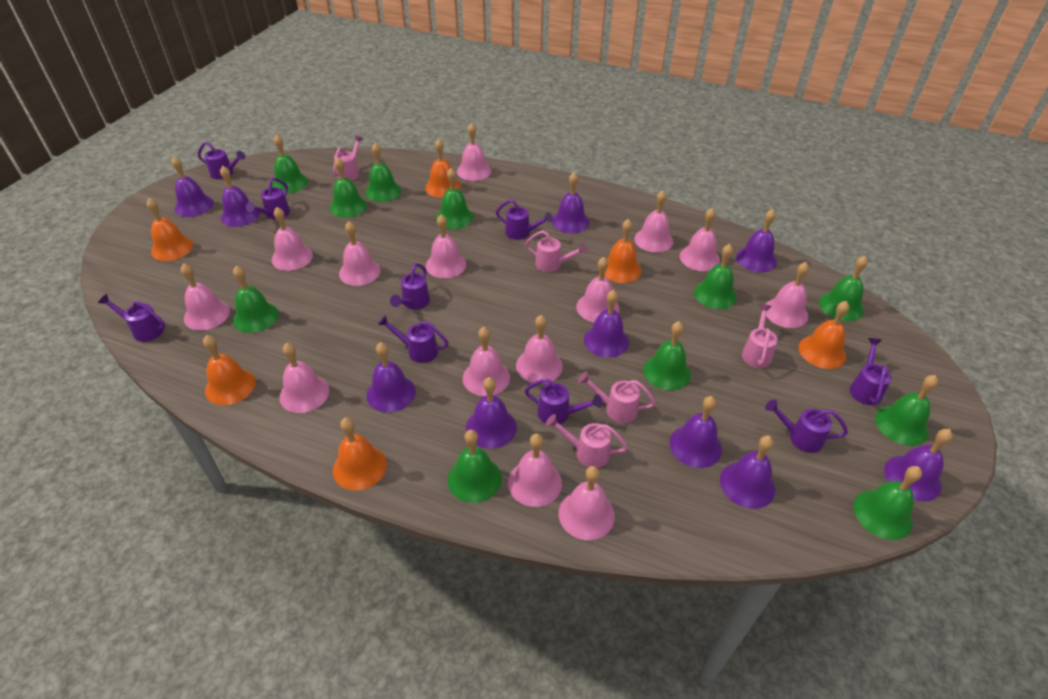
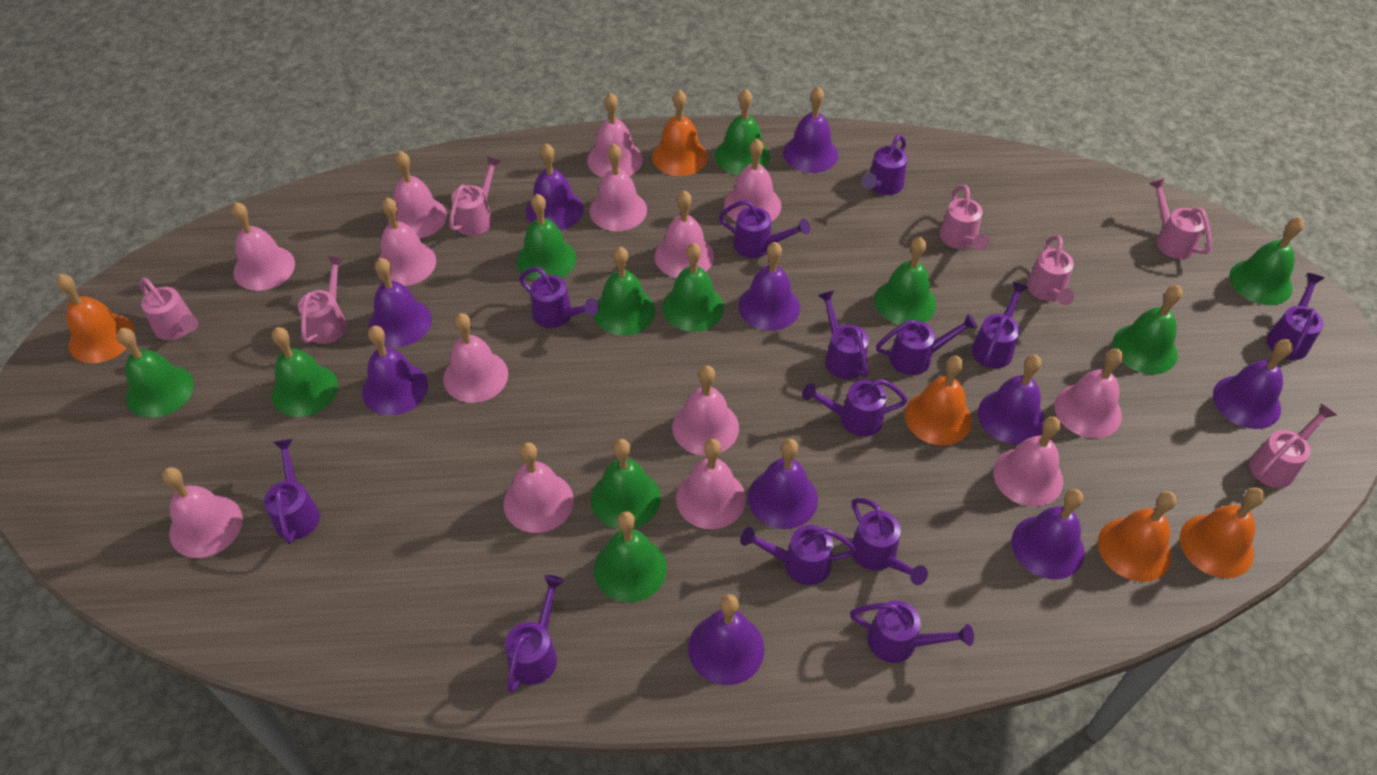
orange bell: 6 -> 5
pink watering can: 5 -> 7
purple watering can: 9 -> 13

